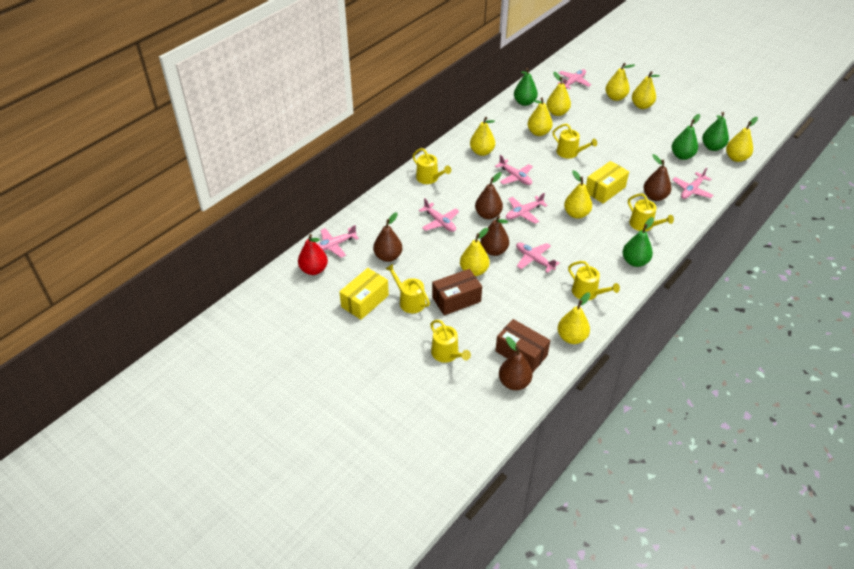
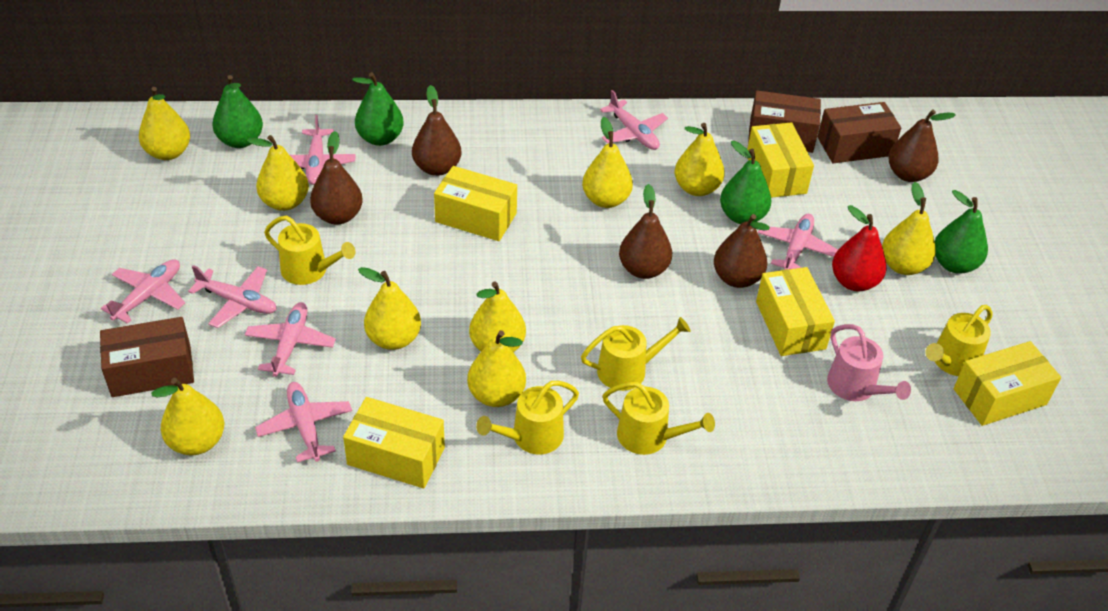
brown box: 2 -> 3
pink watering can: 0 -> 1
yellow box: 2 -> 5
yellow watering can: 6 -> 5

